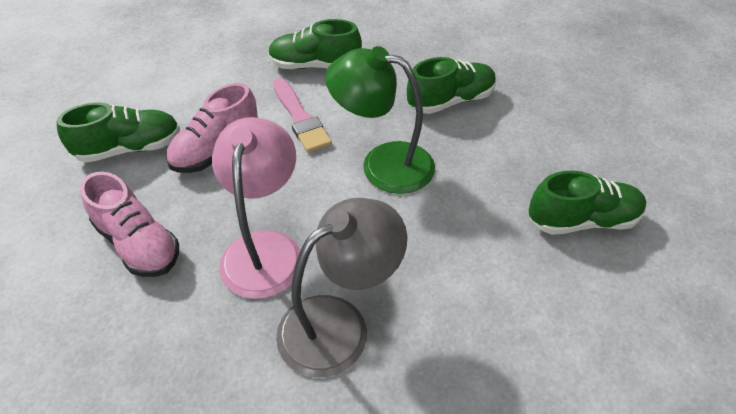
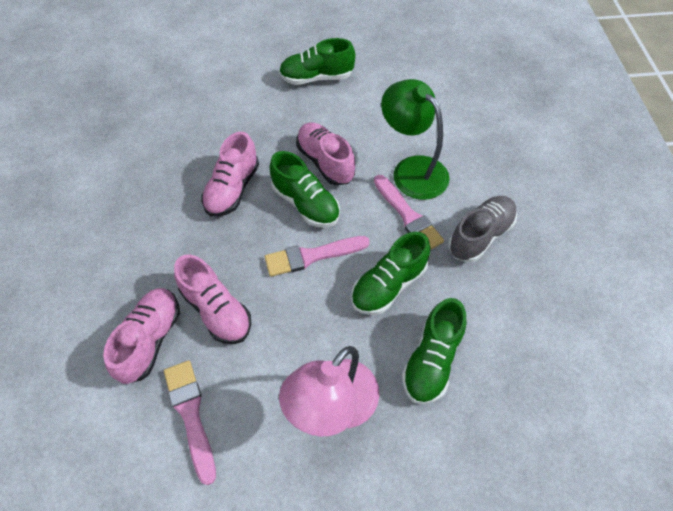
grey lamp: 1 -> 0
grey shoe: 0 -> 1
pink brush: 1 -> 3
pink shoe: 2 -> 4

